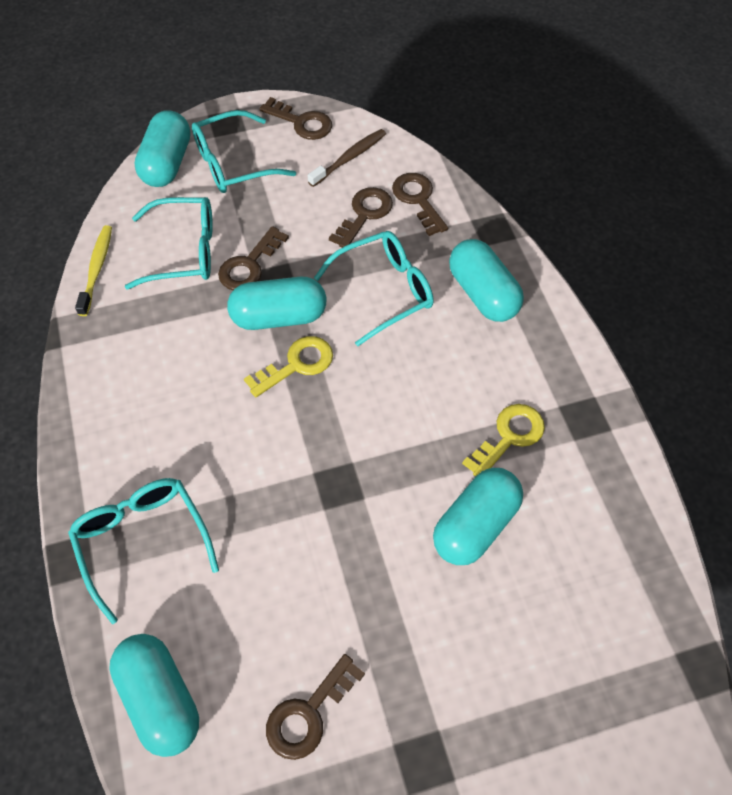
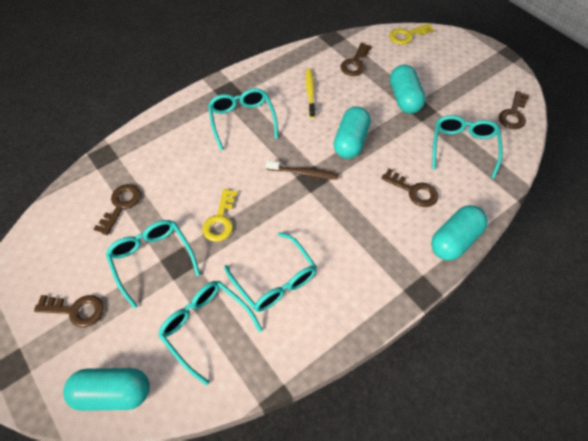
turquoise capsule: 5 -> 4
turquoise glasses: 4 -> 5

